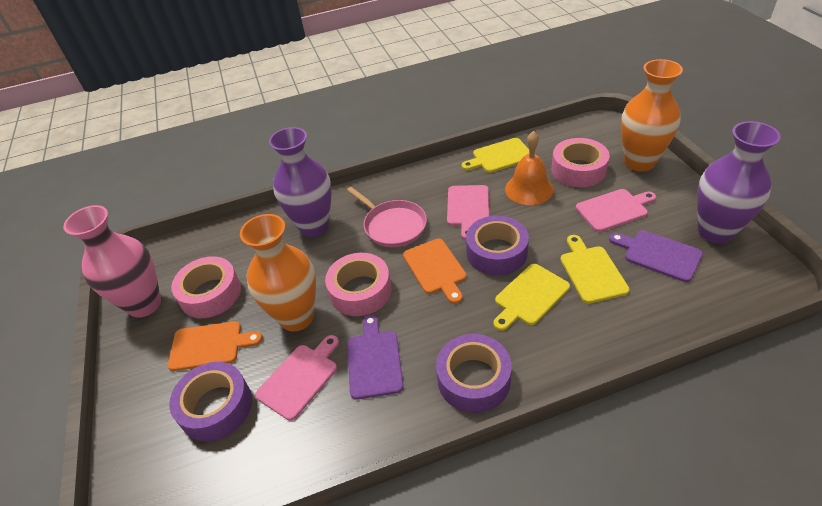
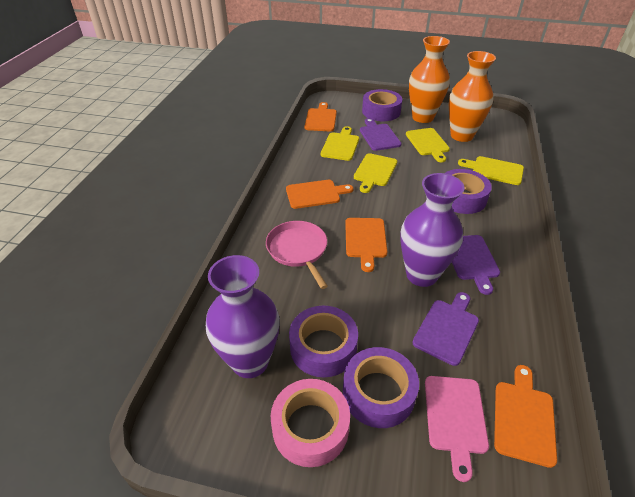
orange bell: 1 -> 0
orange cutting board: 2 -> 4
pink cutting board: 3 -> 1
pink tape: 3 -> 1
pink vase: 1 -> 0
purple cutting board: 2 -> 3
purple tape: 3 -> 4
yellow cutting board: 3 -> 4

